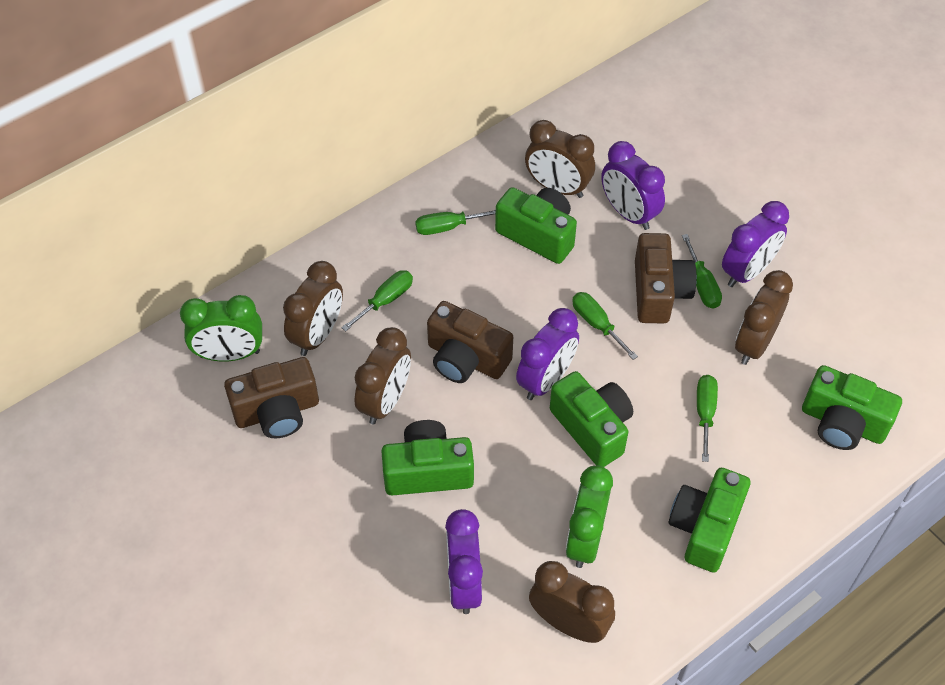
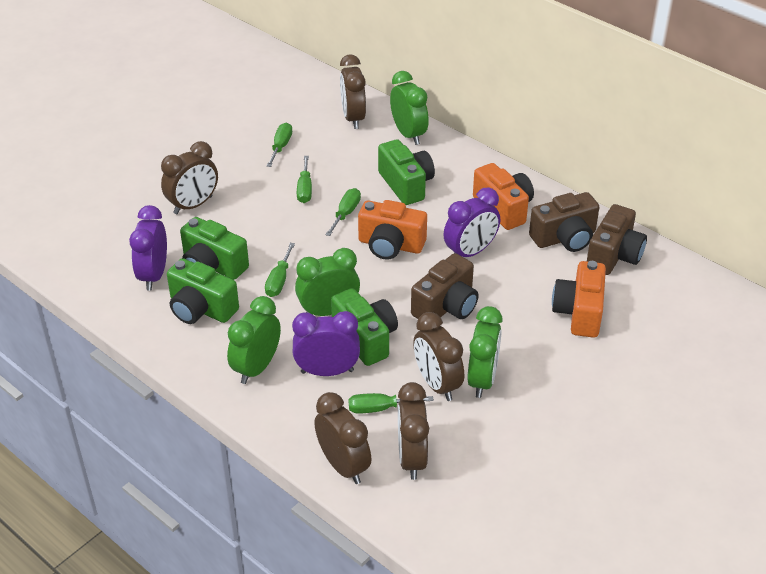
green camera: 5 -> 4
green clock: 2 -> 4
orange camera: 0 -> 3
purple clock: 4 -> 3

